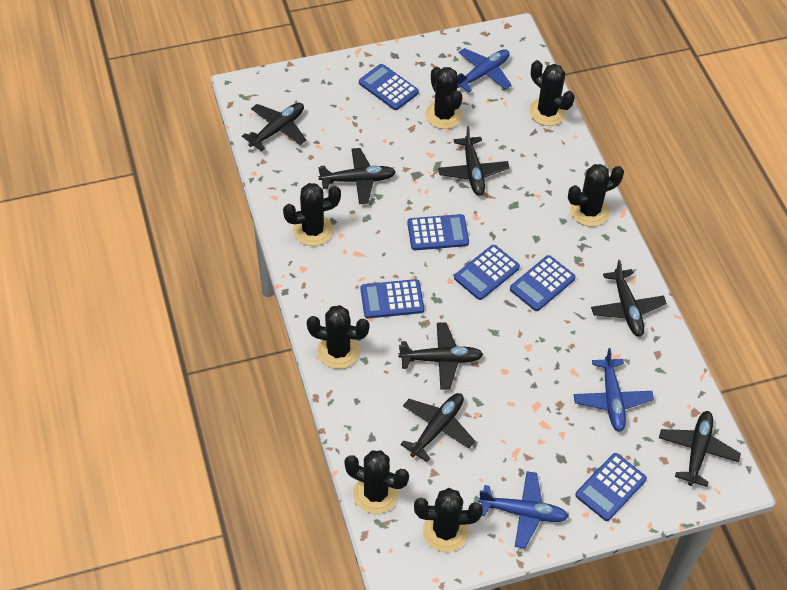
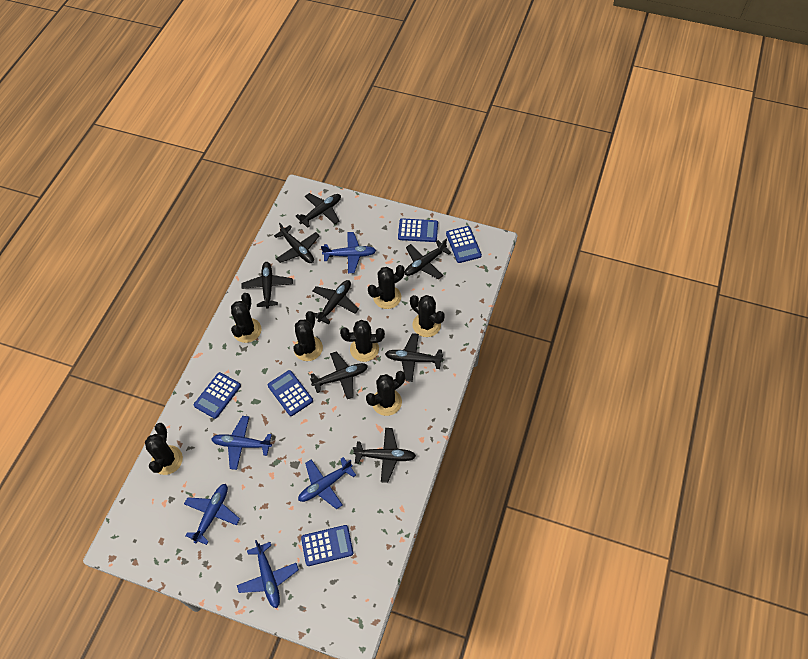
black plane: 7 -> 8
blue calculator: 6 -> 5
blue plane: 3 -> 5

